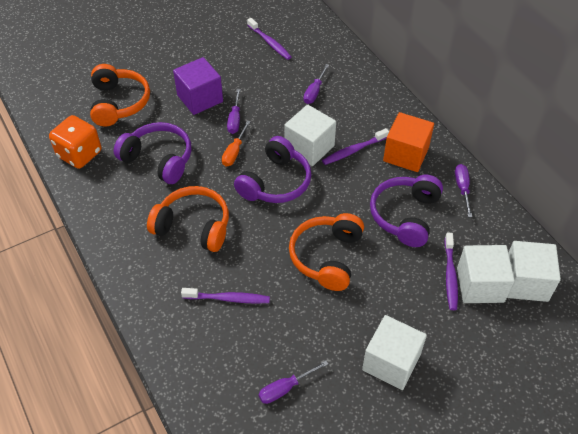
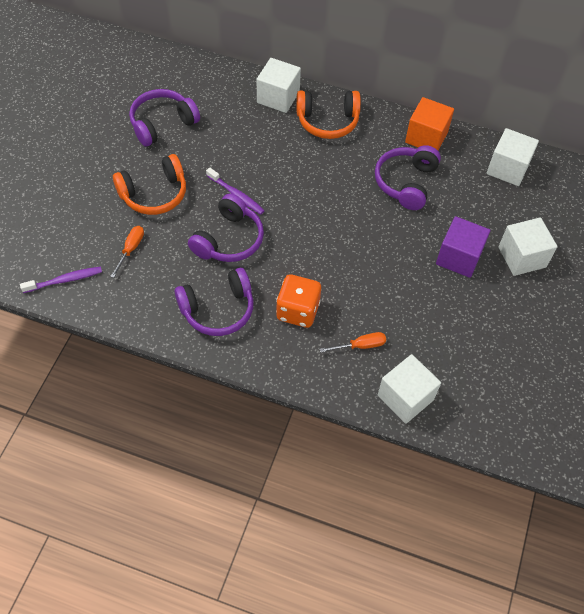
orange headphones: 3 -> 2
orange screwdriver: 1 -> 2
purple headphones: 3 -> 4
purple screwdriver: 4 -> 0
purple toothbrush: 4 -> 2

